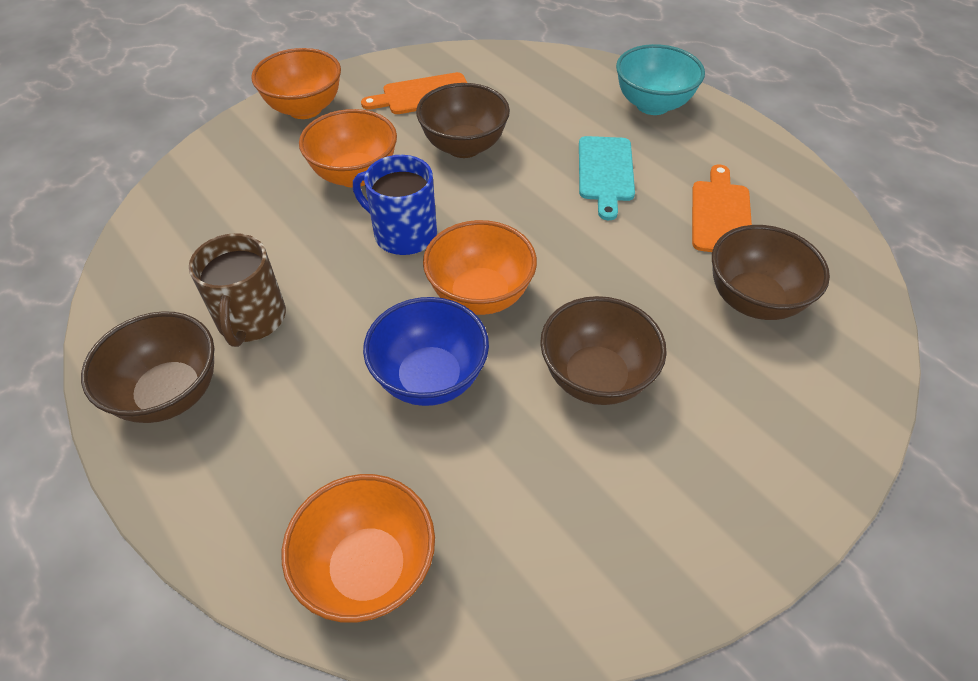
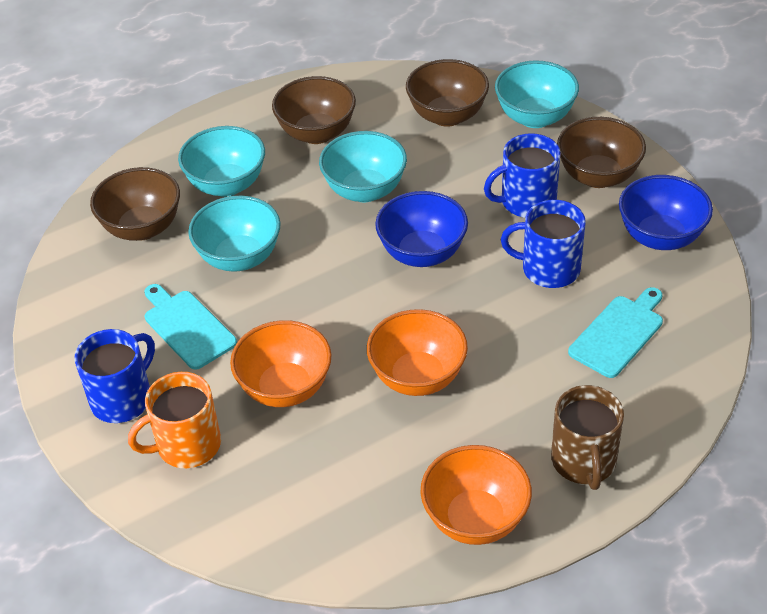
blue bowl: 1 -> 2
blue mug: 1 -> 3
orange bowl: 4 -> 3
orange cutting board: 2 -> 0
orange mug: 0 -> 1
turquoise bowl: 1 -> 4
turquoise cutting board: 1 -> 2

